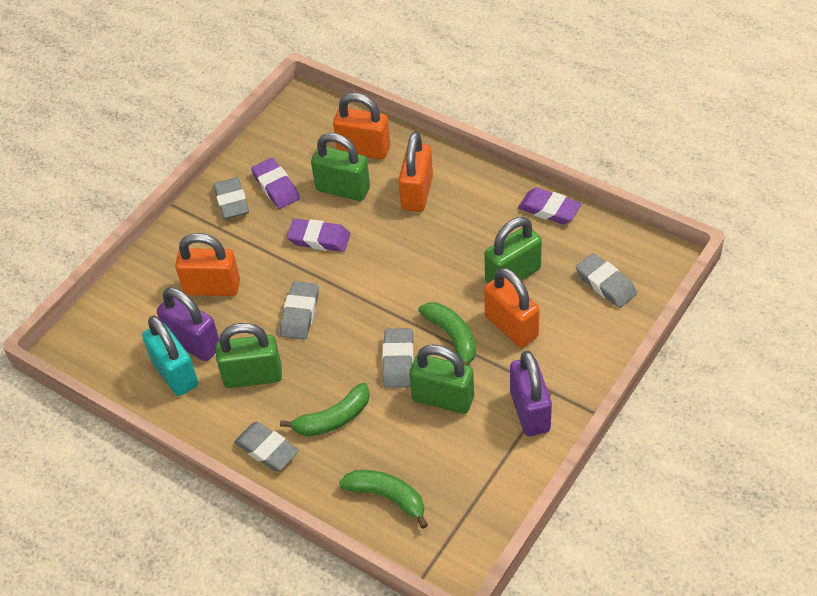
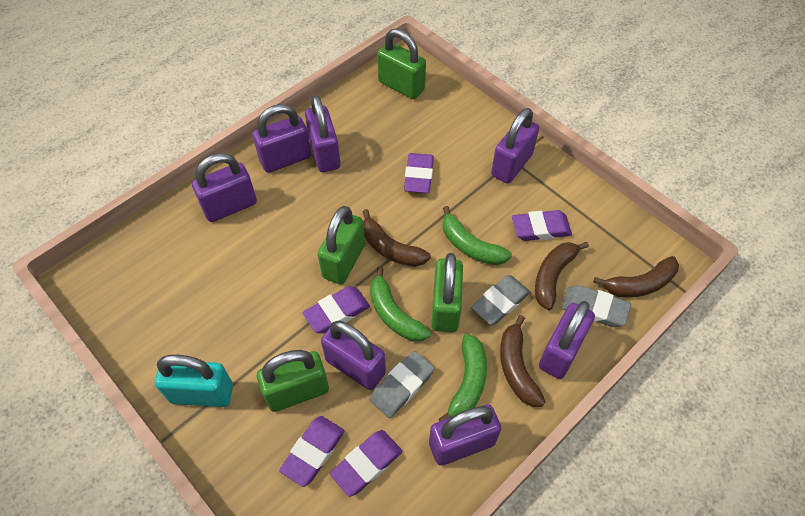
brown banana: 0 -> 4
grey eraser: 5 -> 3
orange padlock: 4 -> 0
purple eraser: 3 -> 5
purple padlock: 2 -> 7

